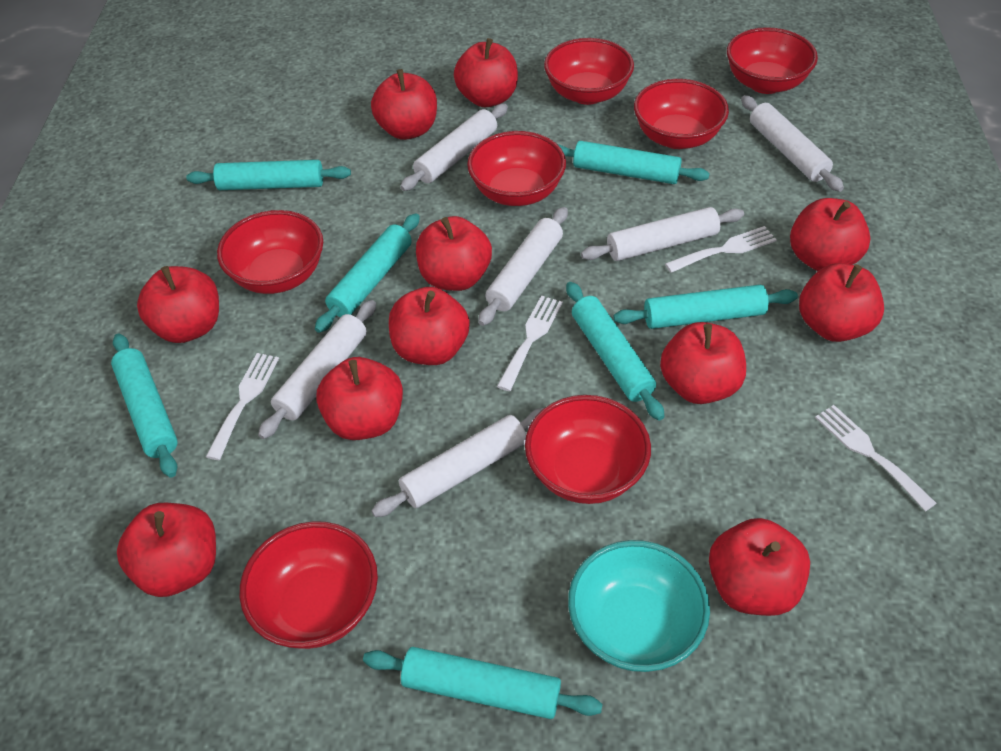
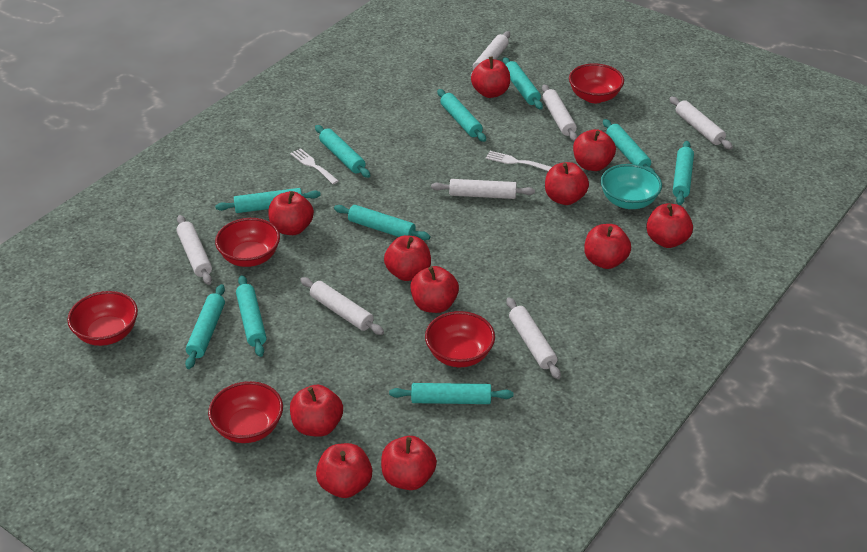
red bowl: 7 -> 5
turquoise rolling pin: 7 -> 10
white fork: 4 -> 2
white rolling pin: 6 -> 7

